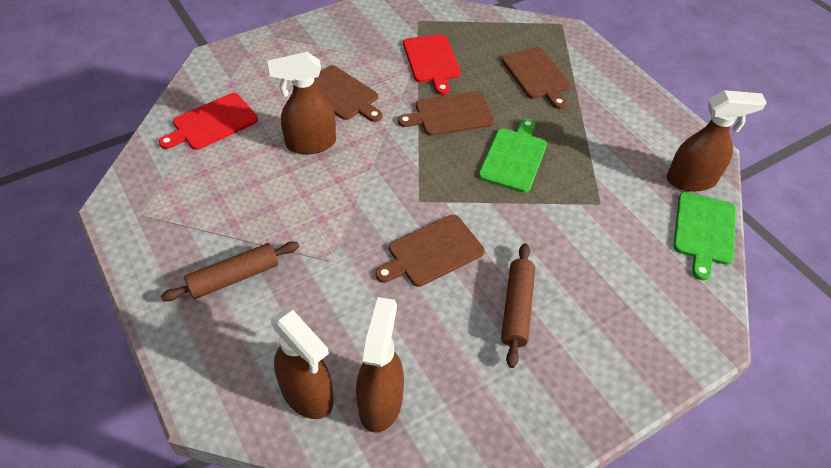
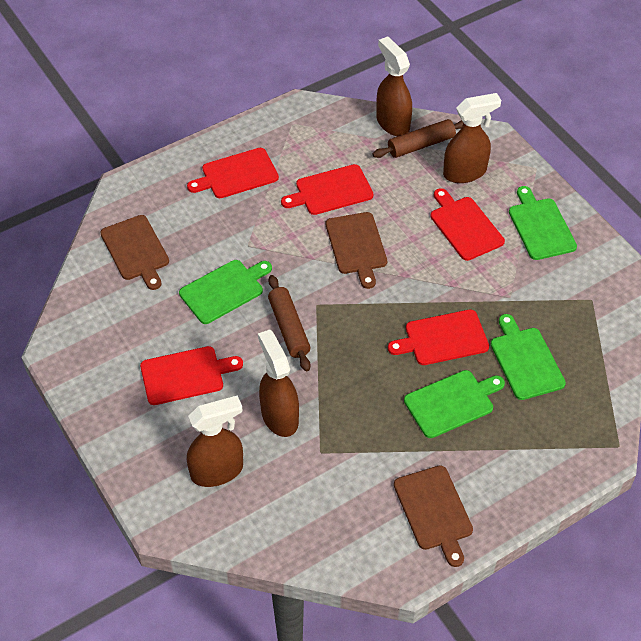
brown cutting board: 4 -> 3
green cutting board: 2 -> 4
red cutting board: 2 -> 5

